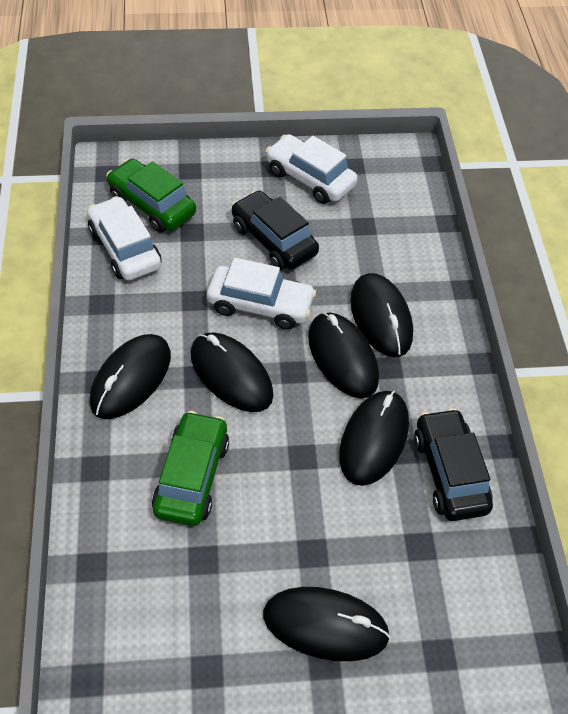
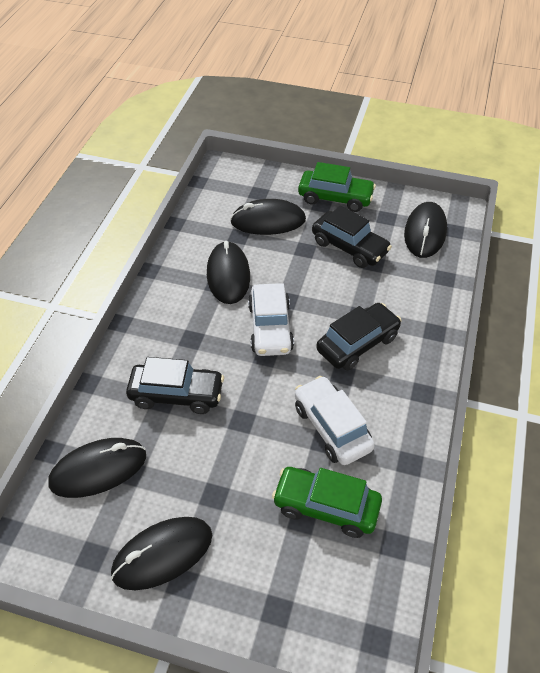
black car: 2 -> 3
black mouse: 6 -> 5
white car: 3 -> 2

